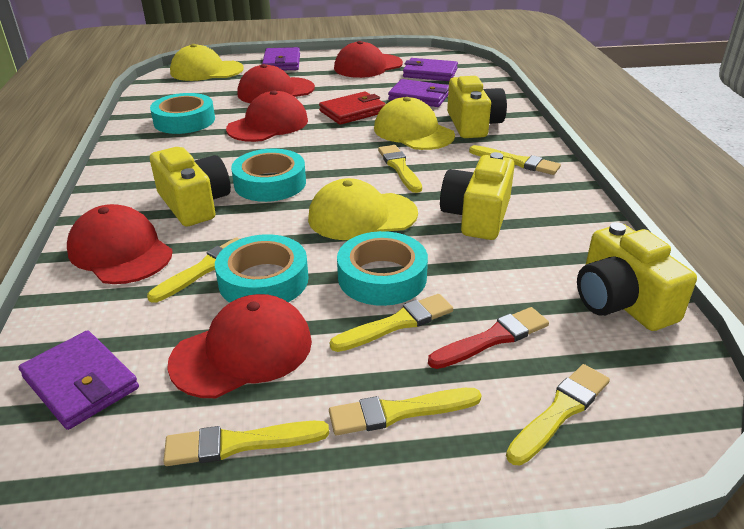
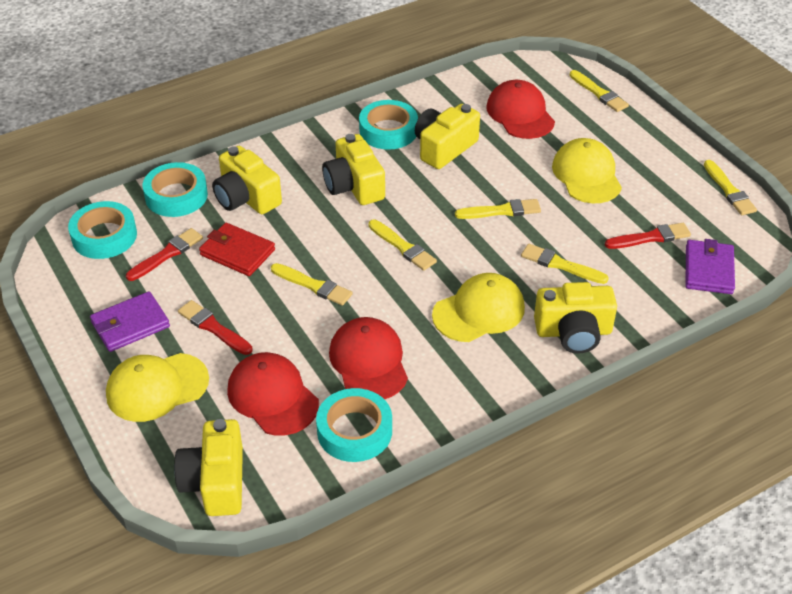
purple wallet: 4 -> 2
red brush: 1 -> 3
red cap: 5 -> 3
yellow brush: 7 -> 6
yellow camera: 4 -> 5

